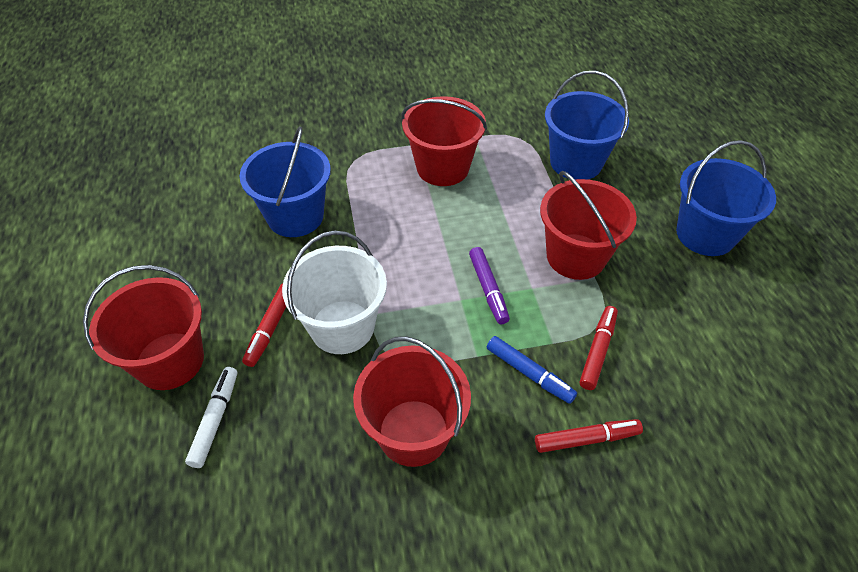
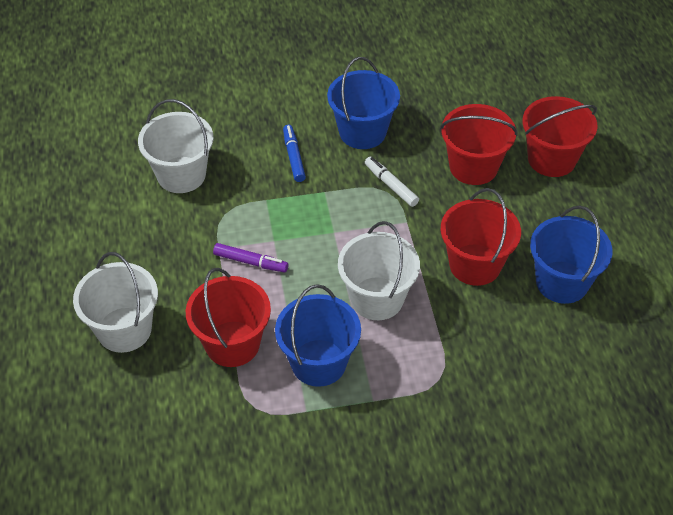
red marker: 3 -> 0
white bucket: 1 -> 3

